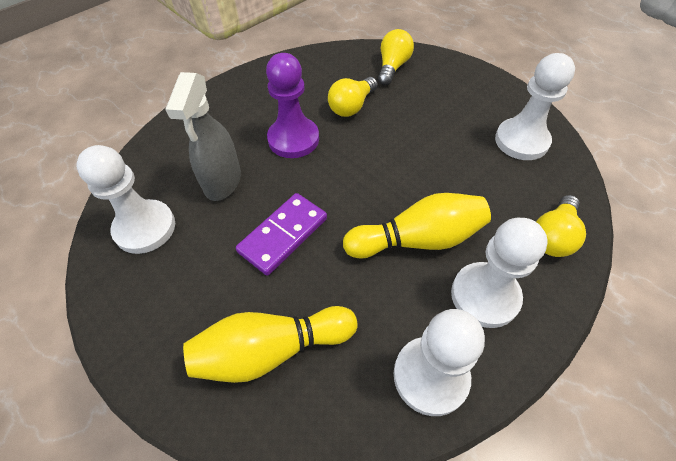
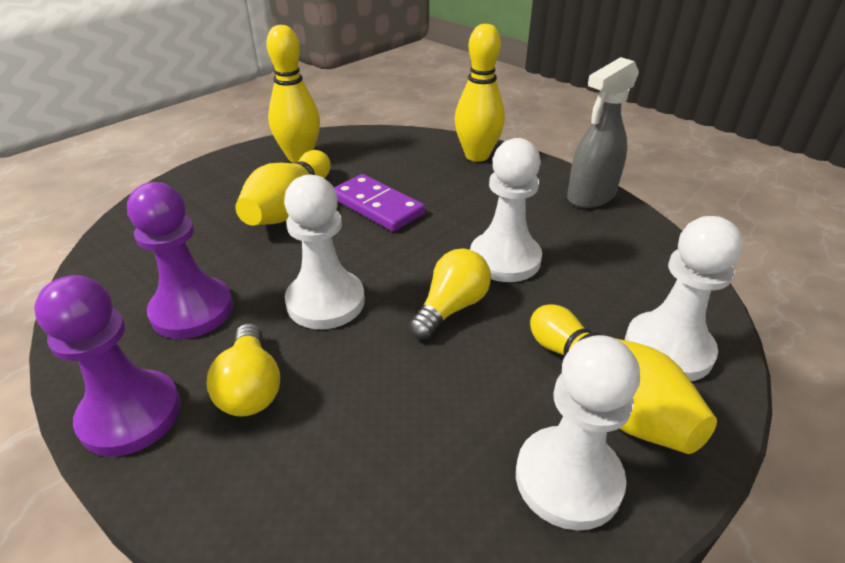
purple pawn: 1 -> 2
yellow bowling pin: 2 -> 4
yellow light bulb: 3 -> 2

